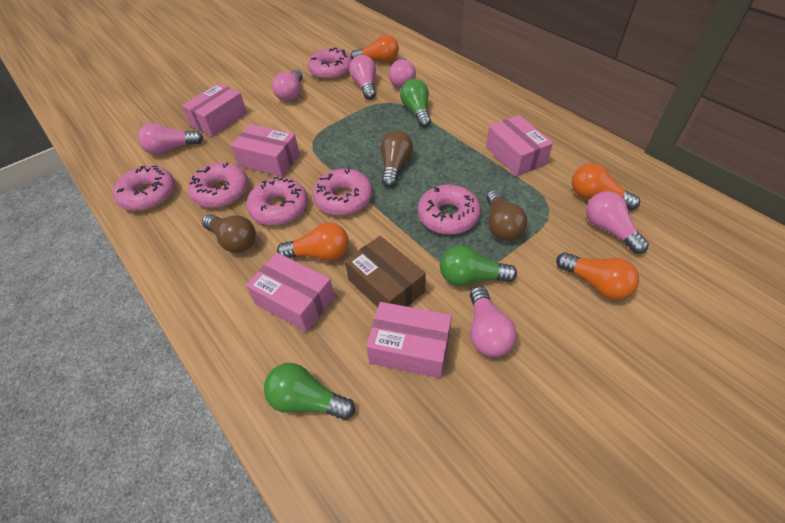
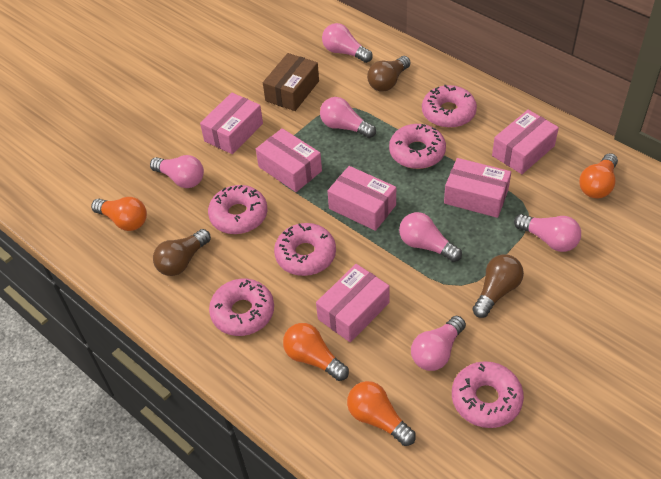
green light bulb: 3 -> 0
pink box: 5 -> 6

